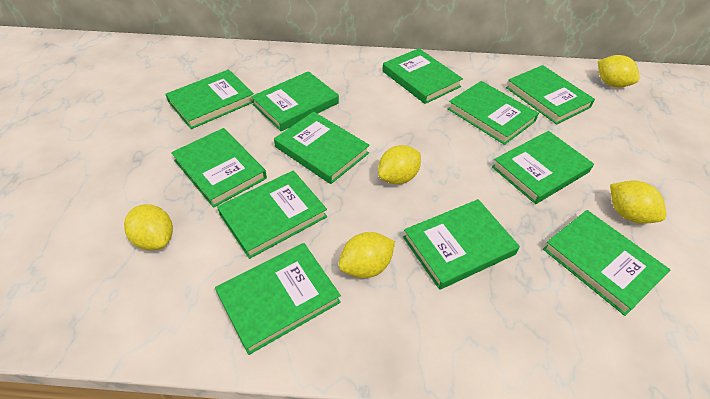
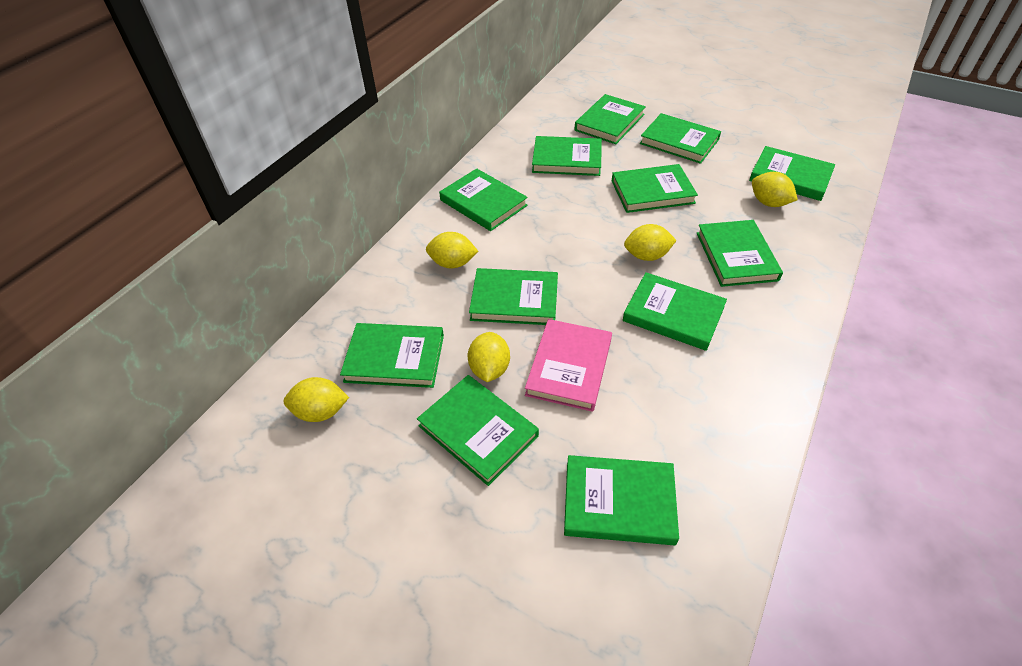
pink book: 0 -> 1

